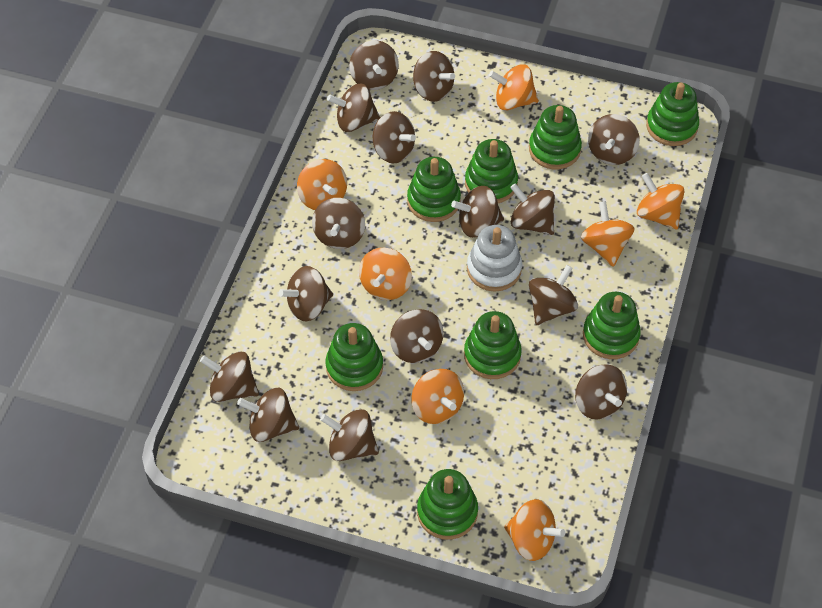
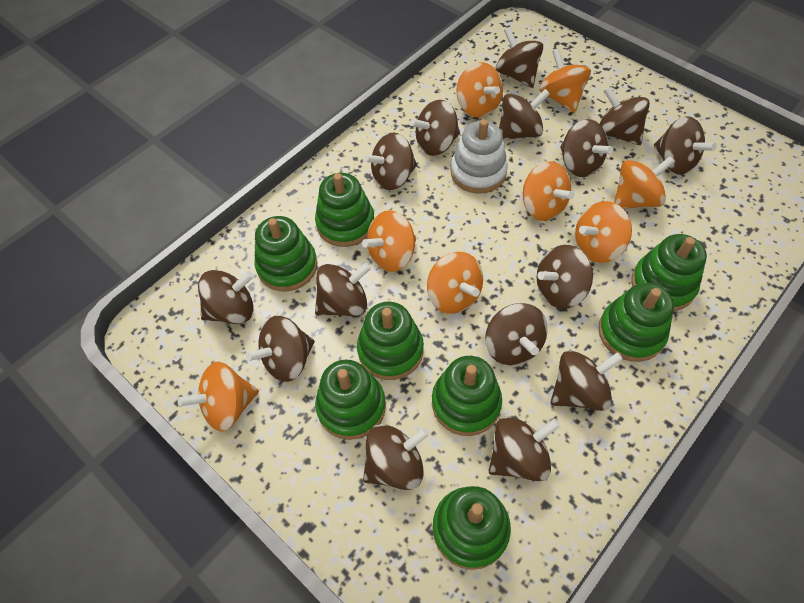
orange spinning top: 7 -> 8

